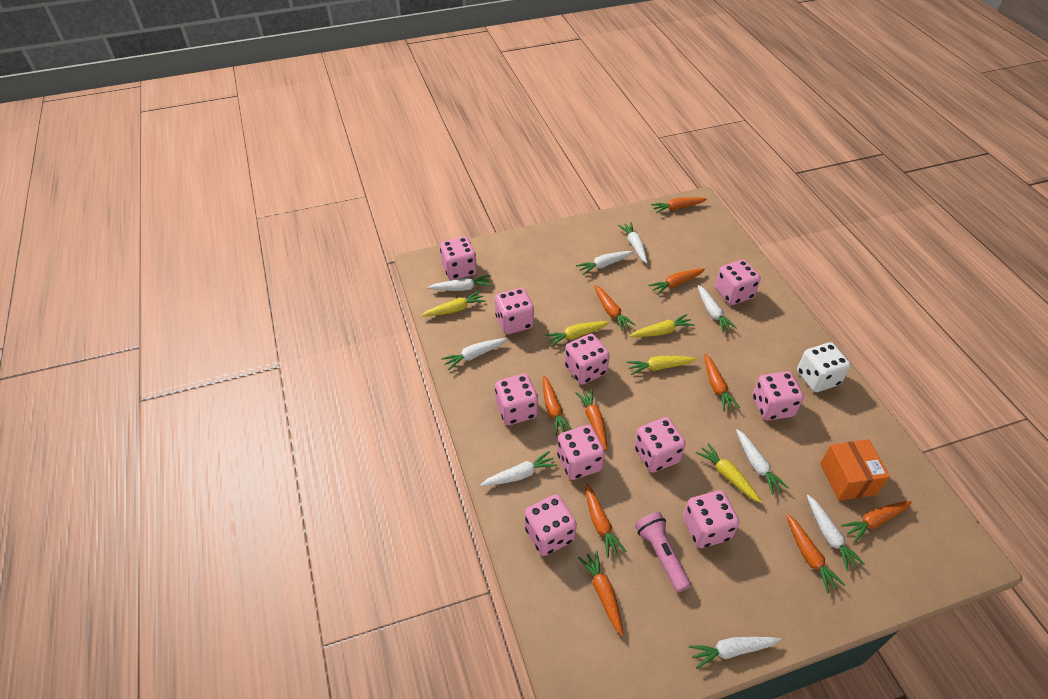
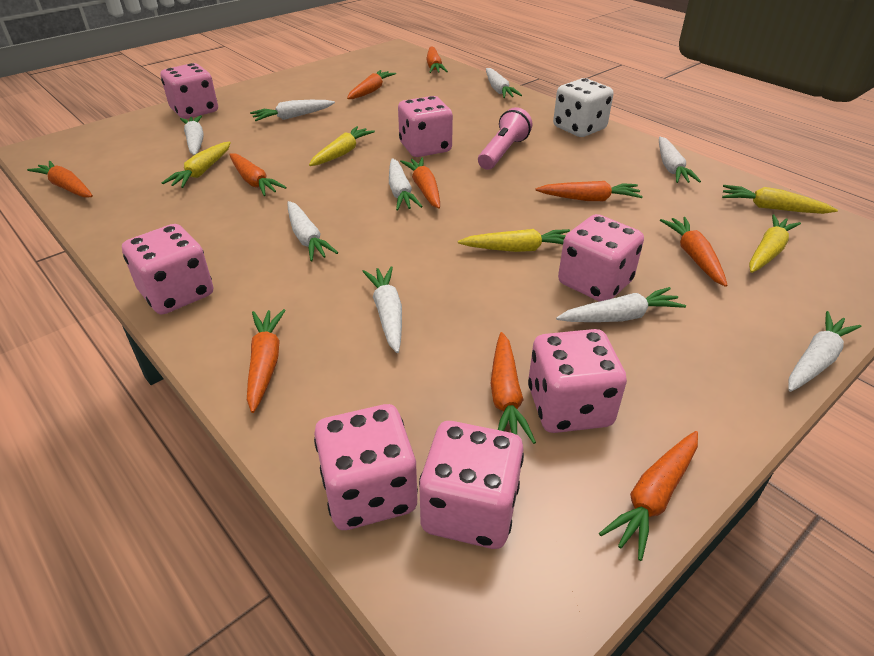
orange box: 1 -> 0
pink dice: 10 -> 7

